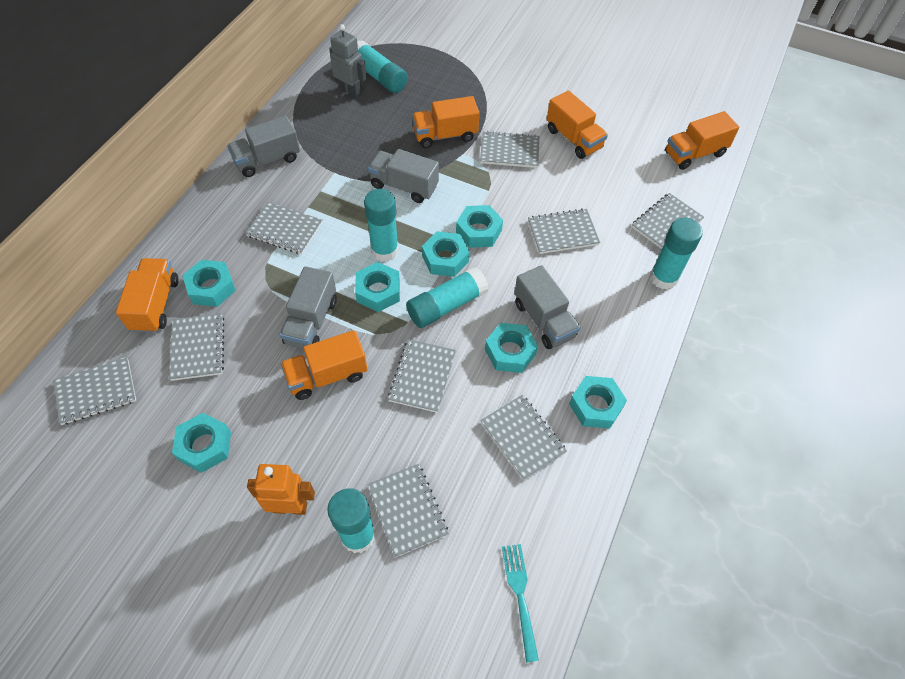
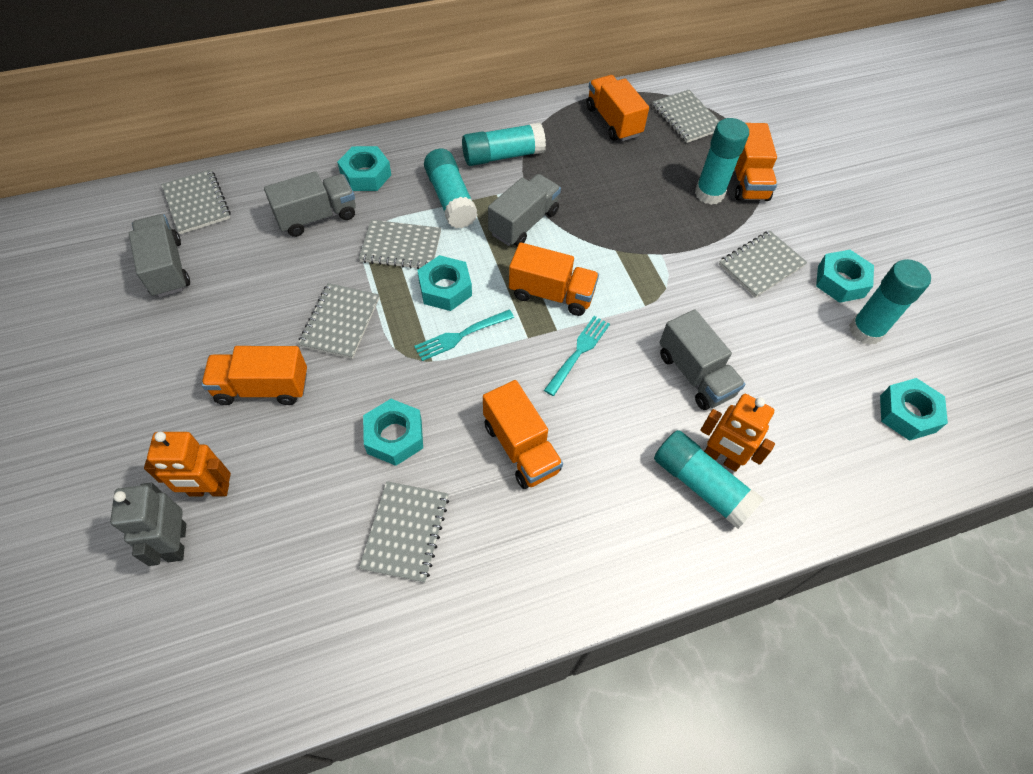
grey notebook: 9 -> 6
orange robot: 1 -> 2
turquoise fork: 1 -> 2
turquoise nut: 7 -> 5

